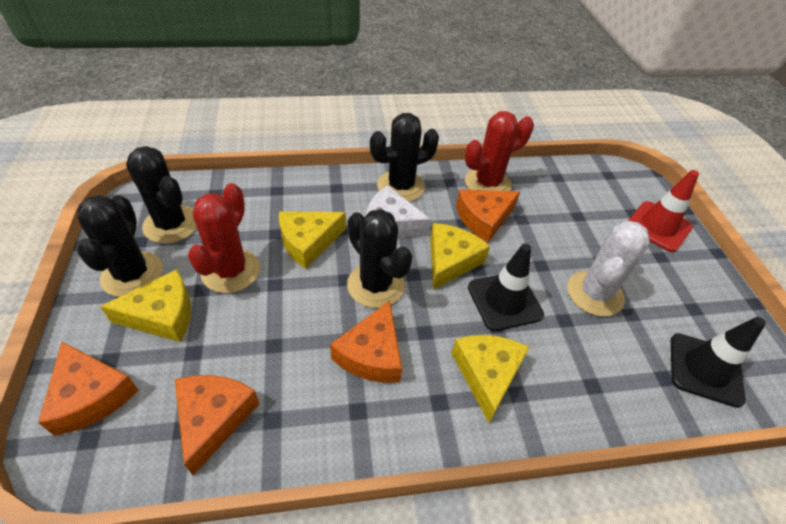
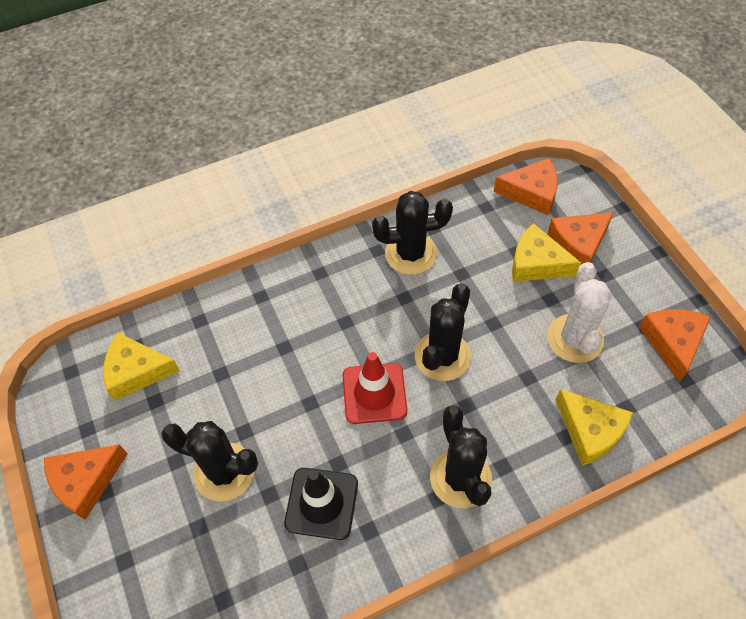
black traffic cone: 2 -> 1
red cactus: 2 -> 0
white cheese: 1 -> 0
yellow cheese: 4 -> 3

